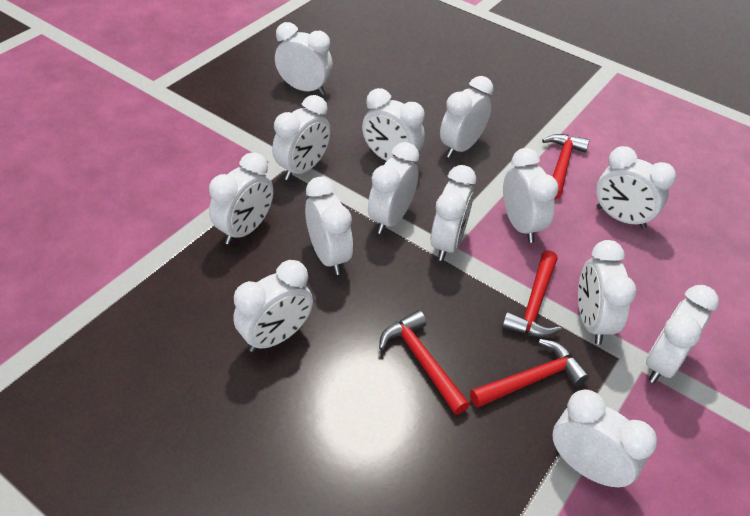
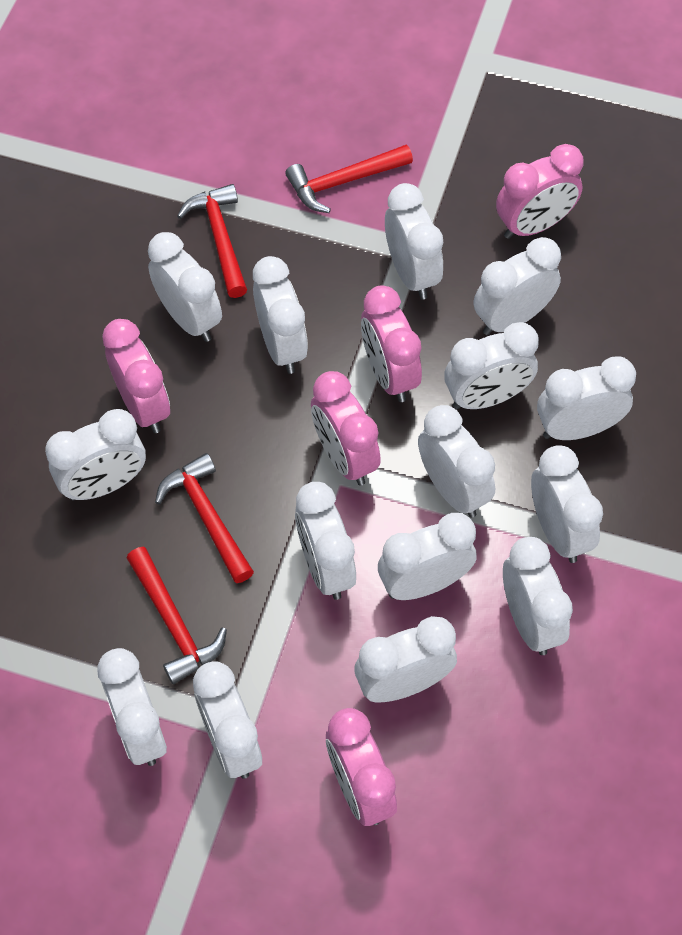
pink clock: 0 -> 5
white clock: 14 -> 15

